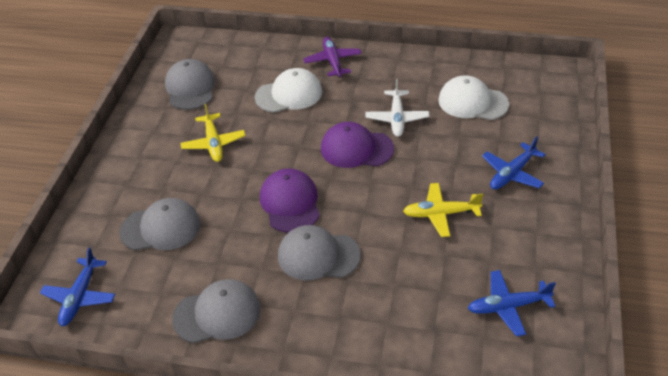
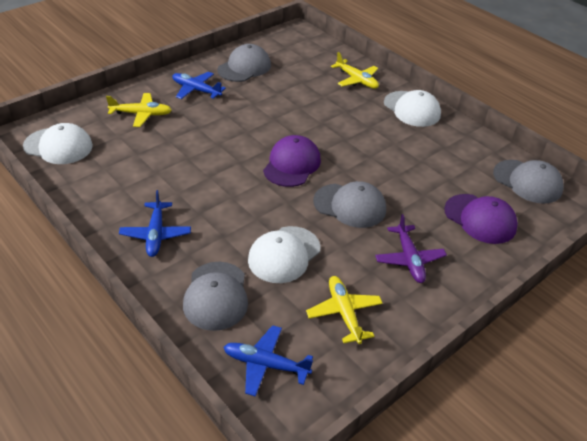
white cap: 2 -> 3
white plane: 1 -> 0
yellow plane: 2 -> 3

